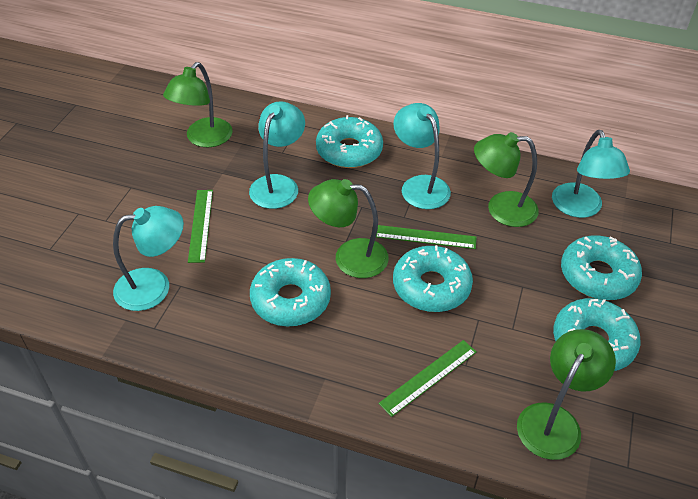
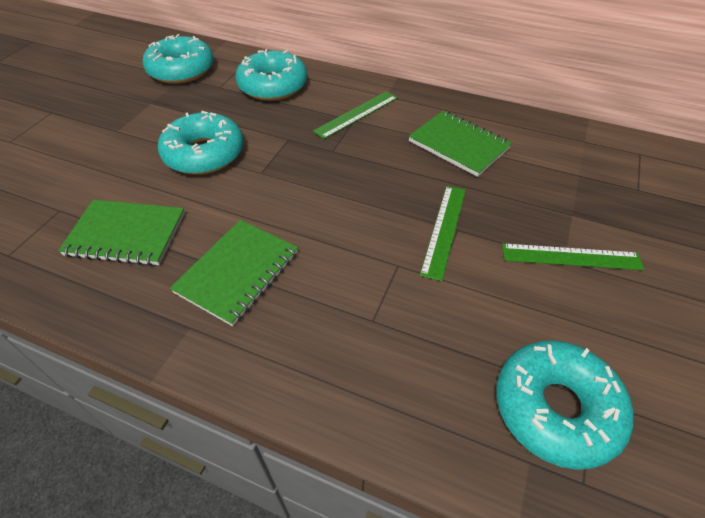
green lamp: 4 -> 0
green notebook: 0 -> 3
turquoise donut: 5 -> 4
turquoise lamp: 4 -> 0

